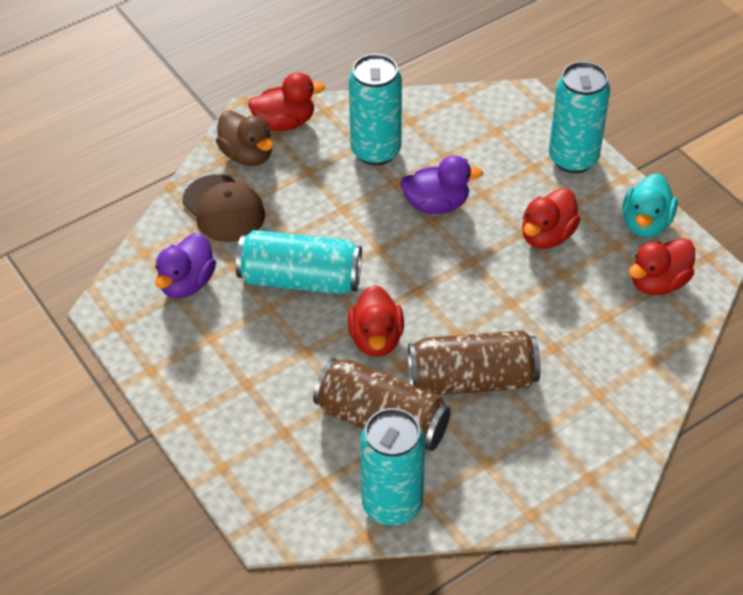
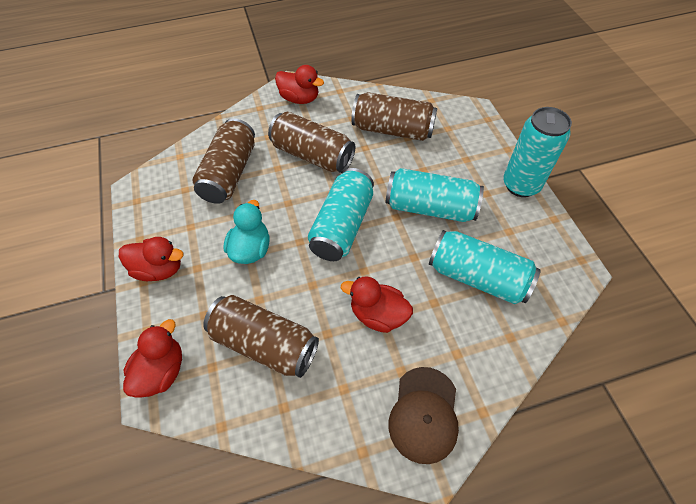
brown can: 2 -> 4
brown duck: 1 -> 0
purple duck: 2 -> 0

